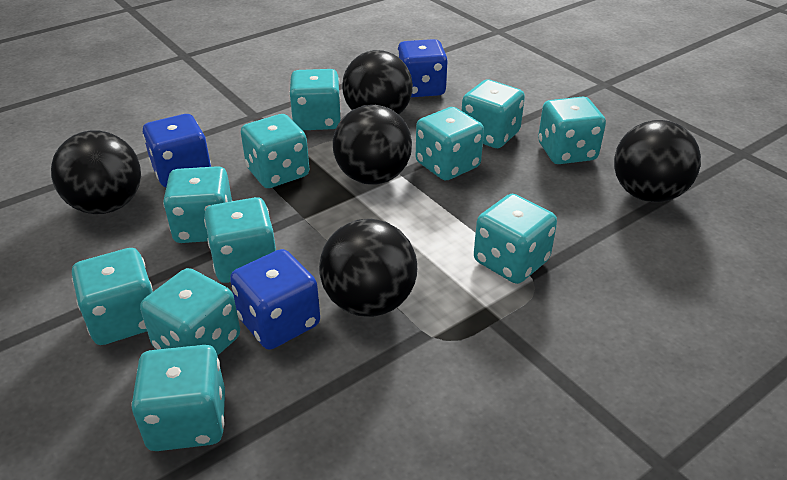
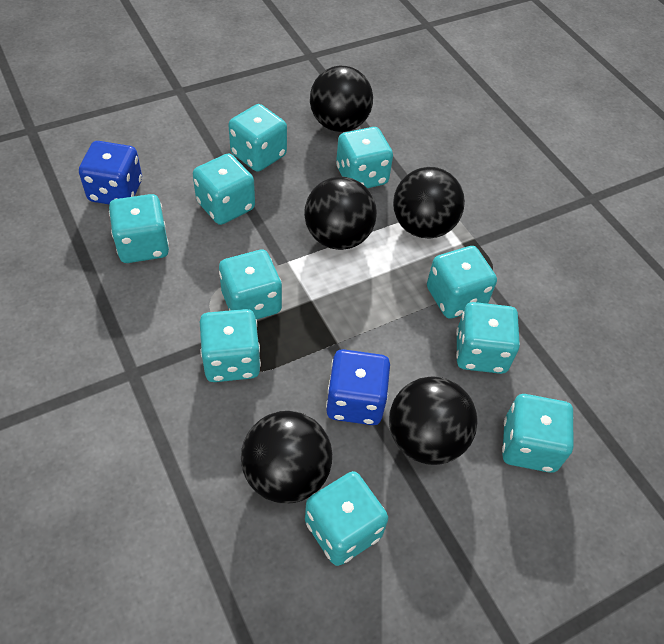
blue dice: 3 -> 2
turquoise dice: 11 -> 10

